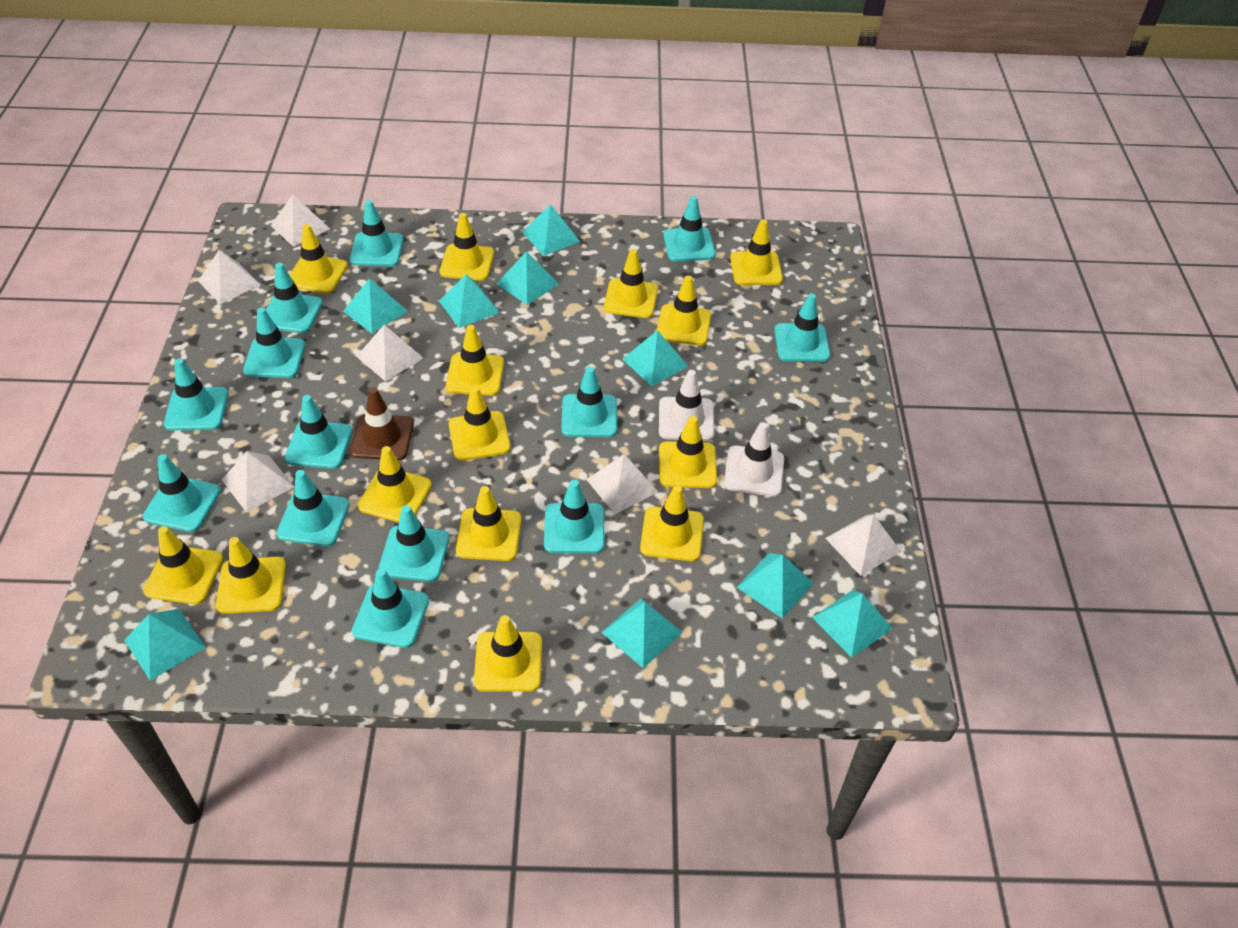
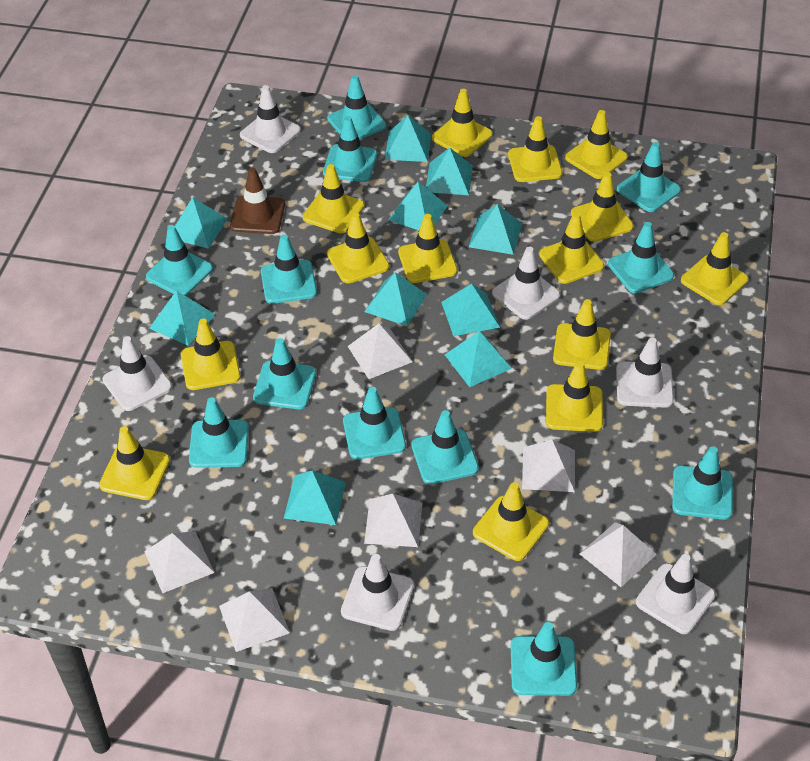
turquoise pyramid: 9 -> 10
turquoise traffic cone: 13 -> 12
white traffic cone: 2 -> 6

